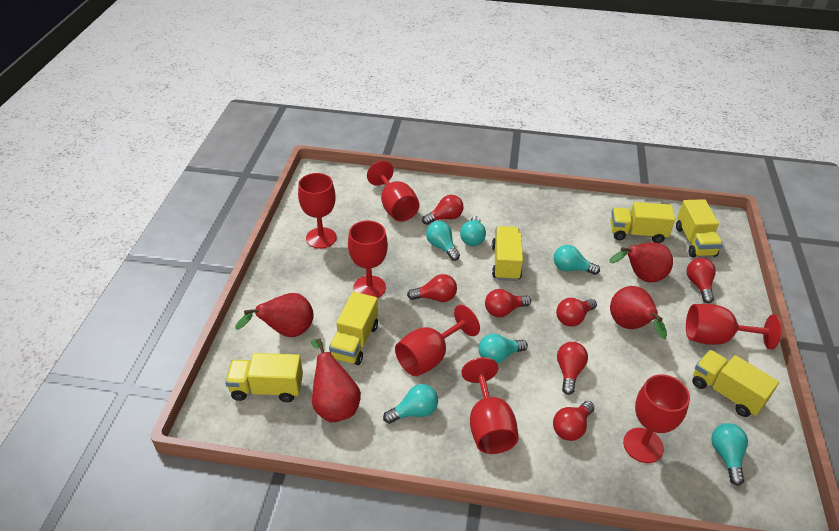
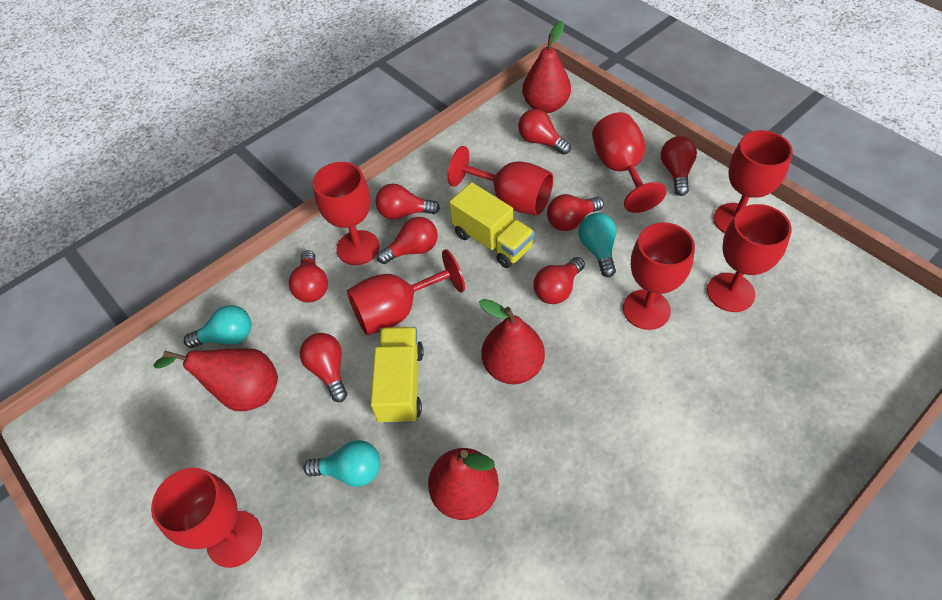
red goblet: 7 -> 8
red light bulb: 7 -> 8
turquoise light bulb: 6 -> 3
yellow truck: 6 -> 2

